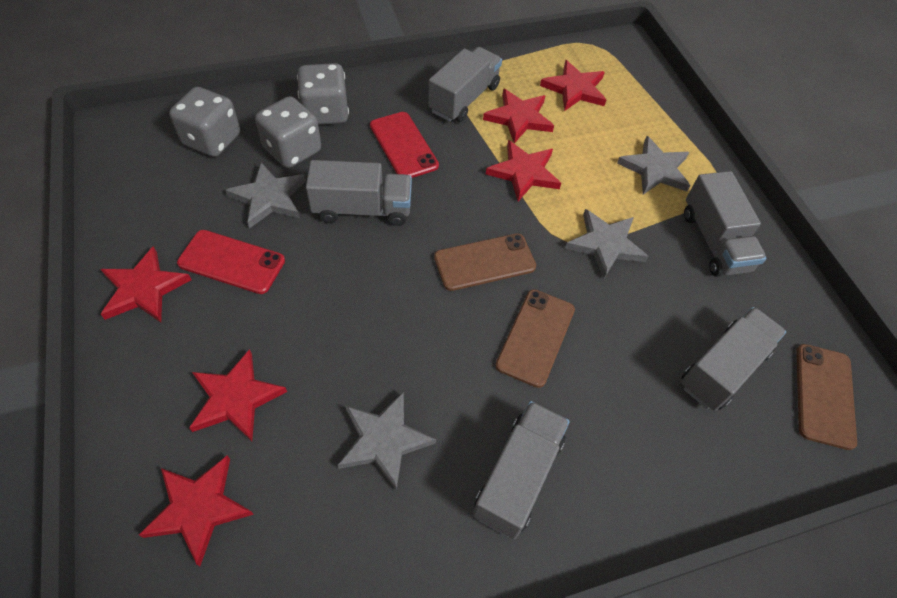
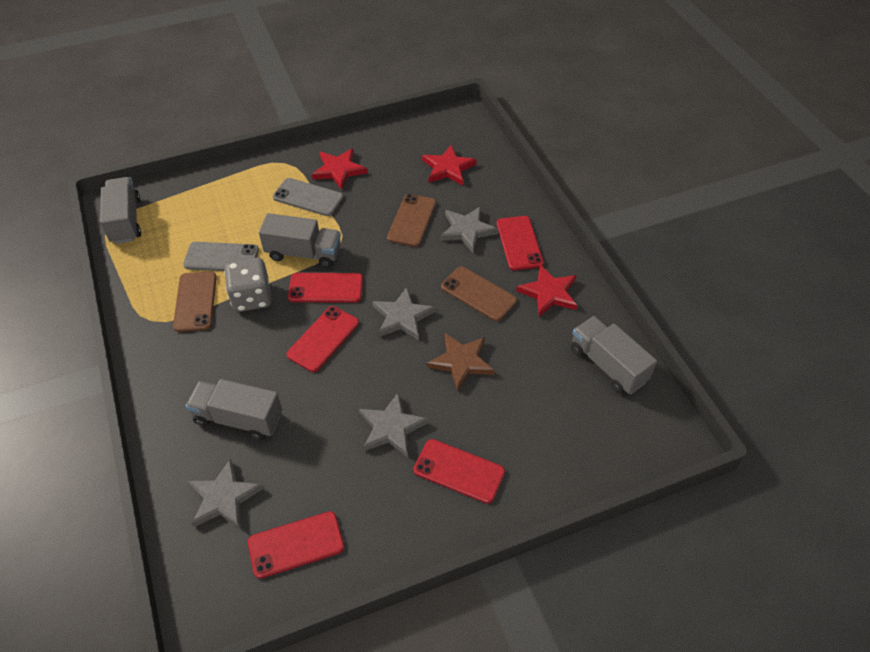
brown star: 0 -> 1
grey dice: 3 -> 1
grey phone: 0 -> 2
grey truck: 5 -> 4
red phone: 2 -> 5
red star: 6 -> 3

